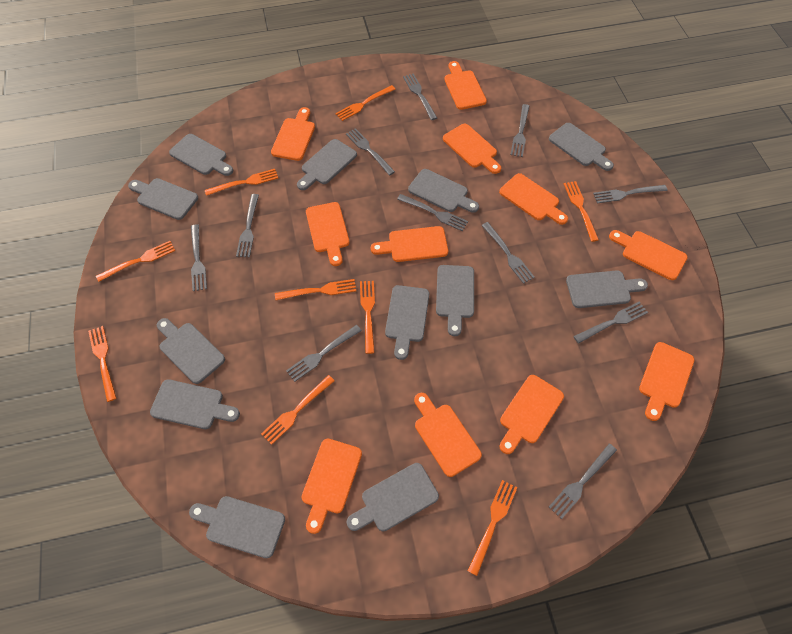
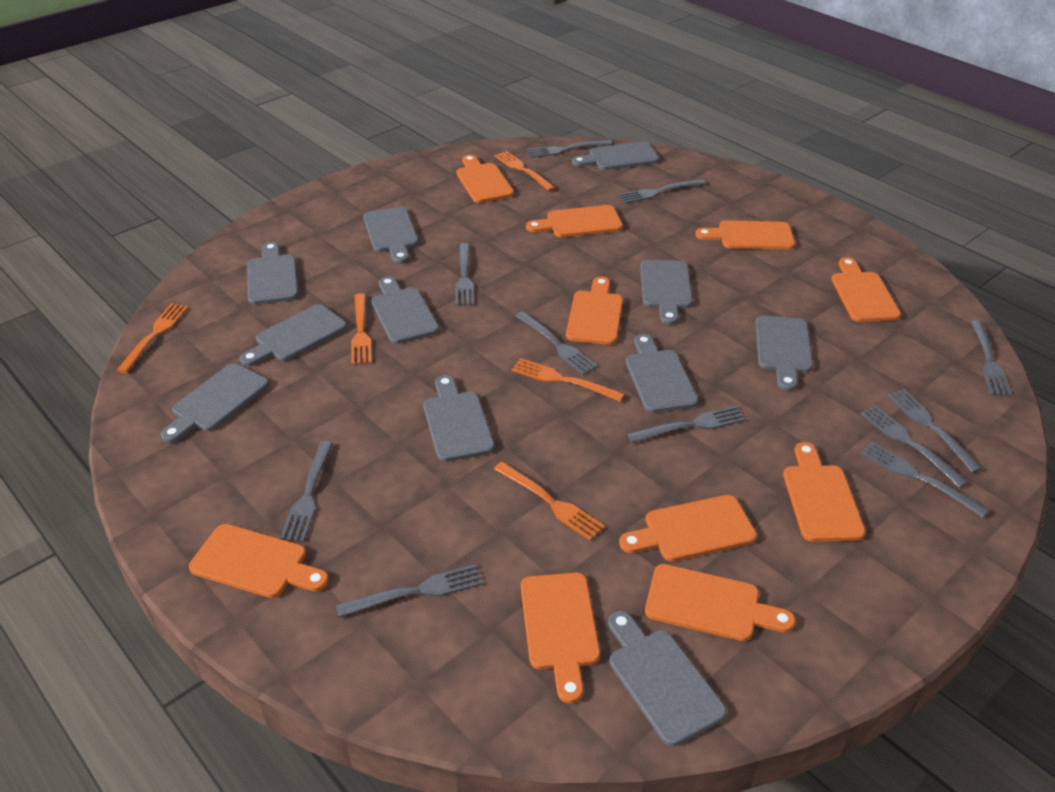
grey cutting board: 12 -> 11
orange cutting board: 11 -> 10
orange fork: 9 -> 5

